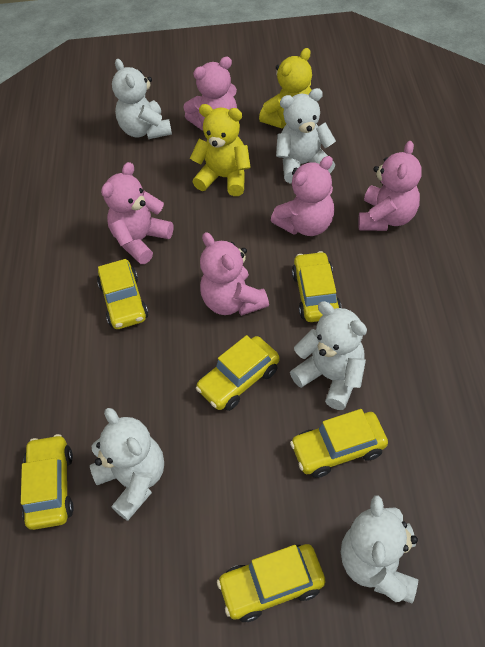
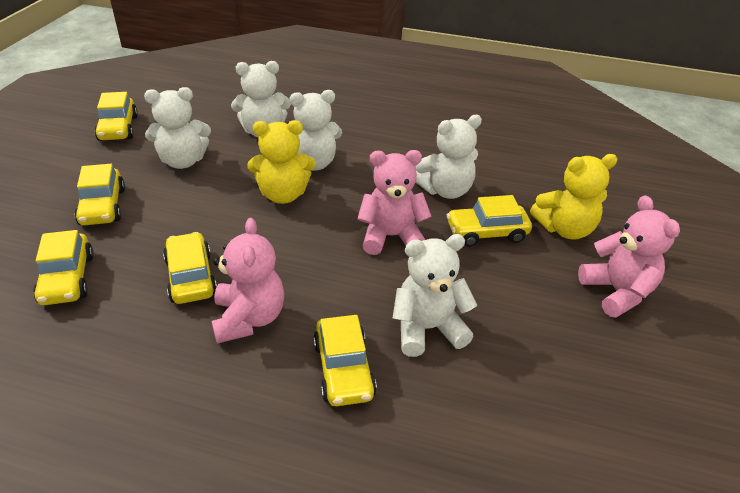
pink teddy bear: 5 -> 3

